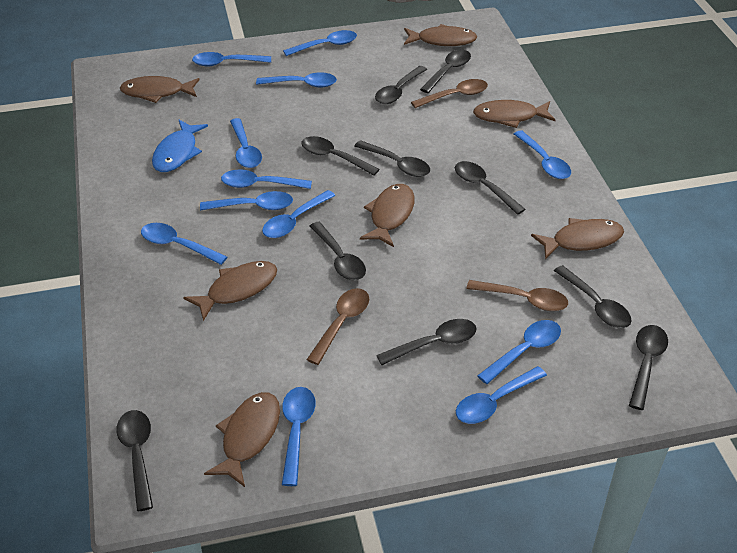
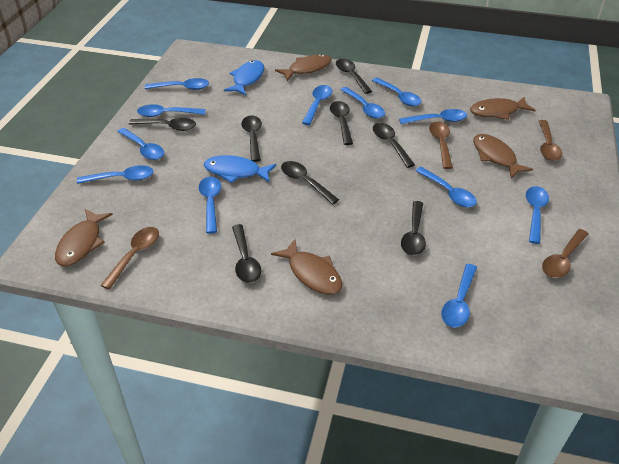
black spoon: 10 -> 8
blue fish: 1 -> 2
brown fish: 7 -> 5
brown spoon: 3 -> 4

